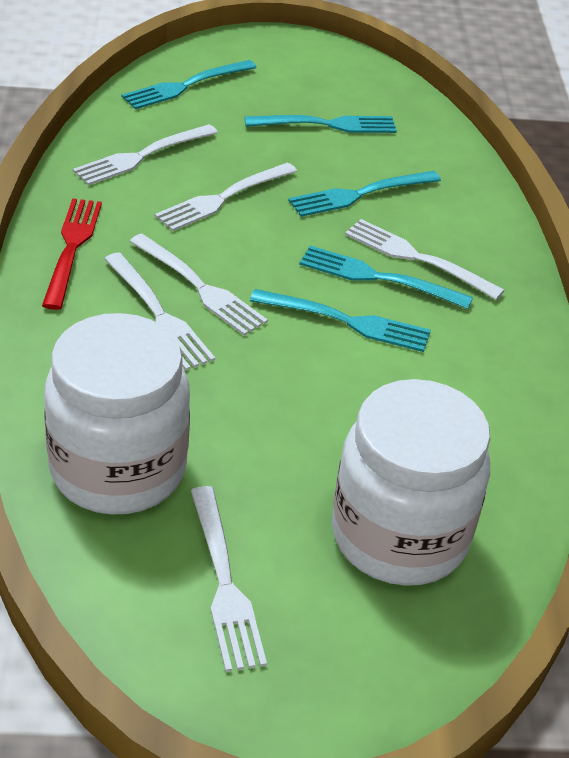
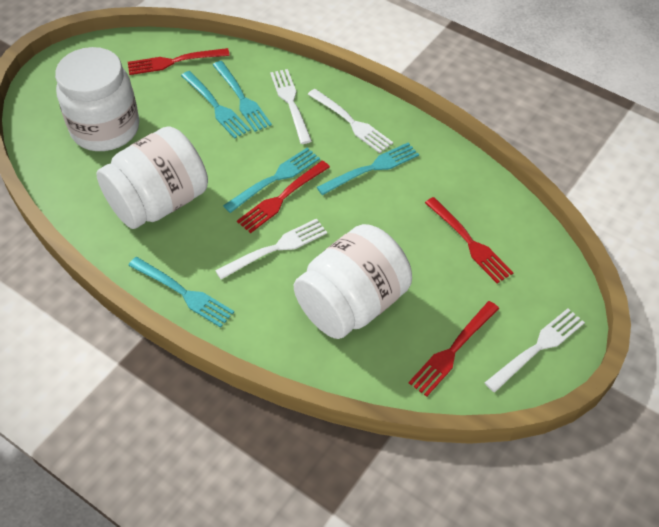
red fork: 1 -> 4
white fork: 6 -> 4
white jar: 2 -> 3

